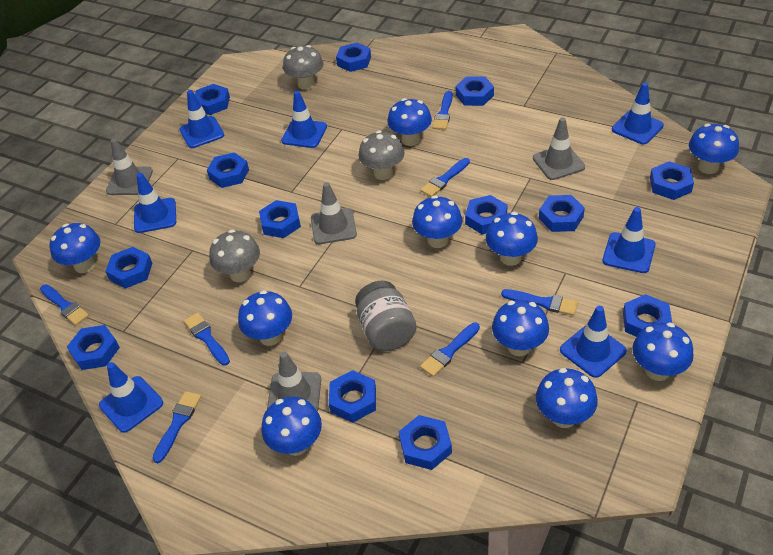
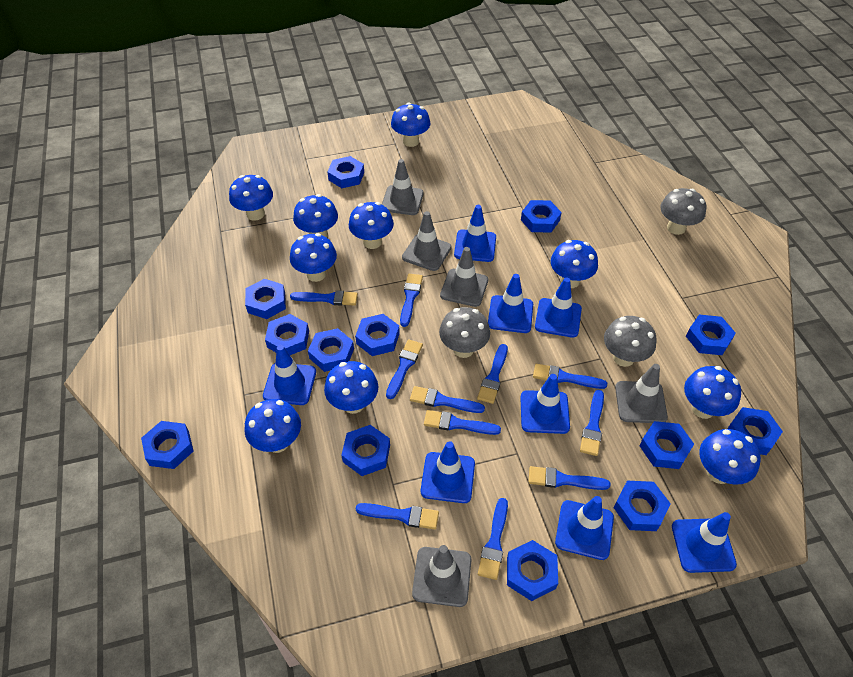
blue brush: 7 -> 11
blue traffic cone: 7 -> 8
grey jar: 1 -> 0
grey traffic cone: 4 -> 5

